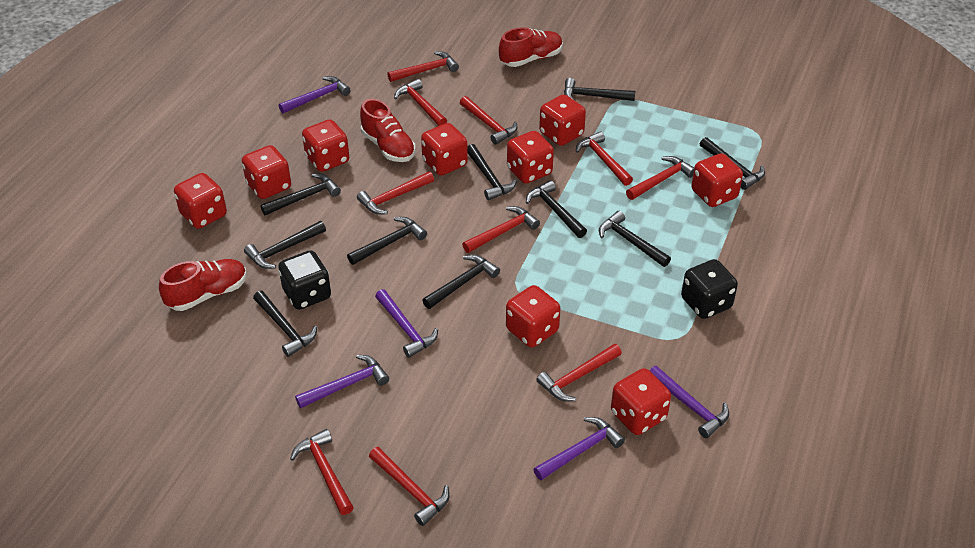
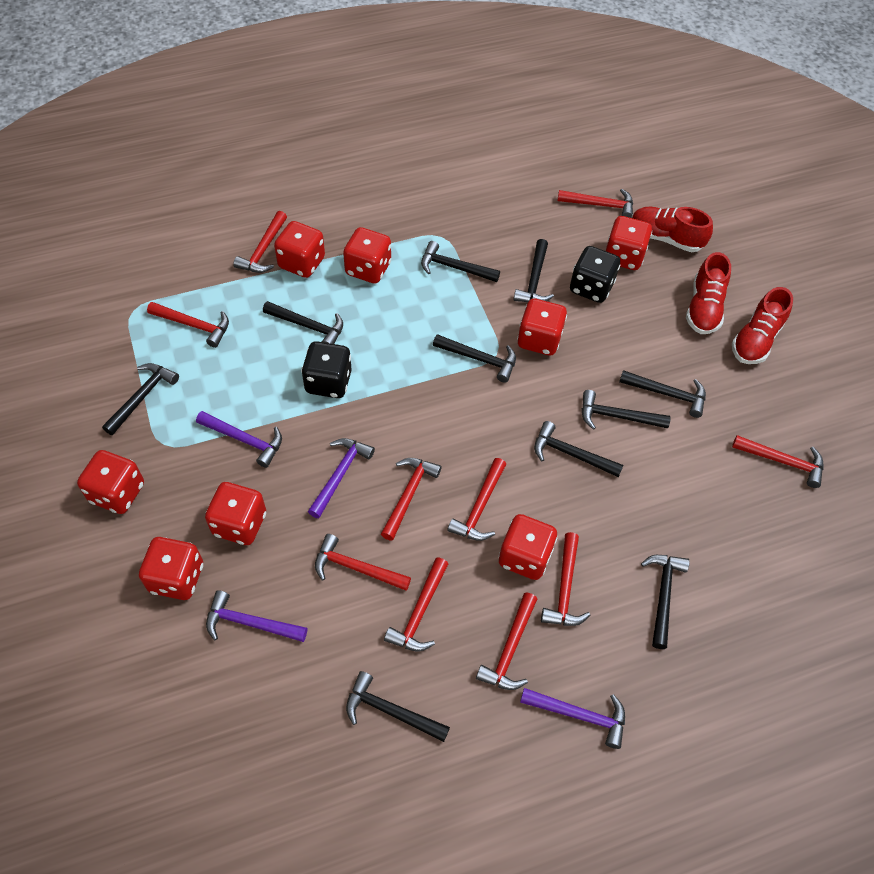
purple hammer: 5 -> 4
red dice: 9 -> 8

